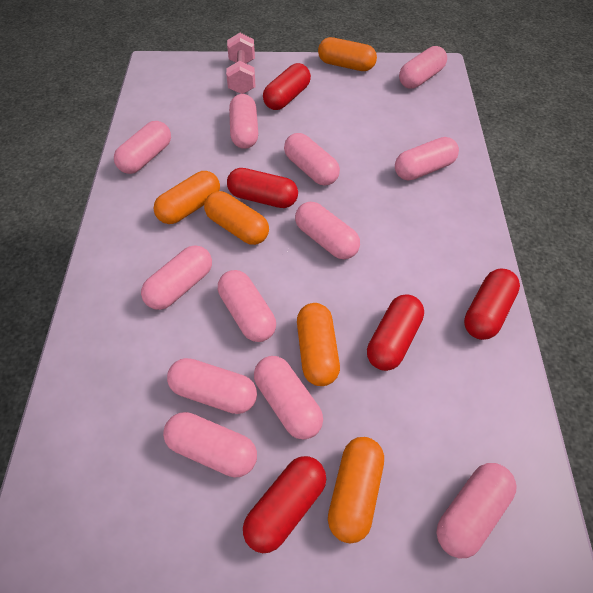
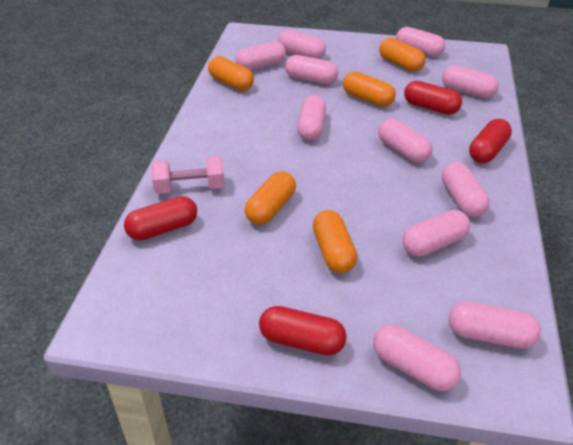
pink capsule: 12 -> 11
red capsule: 5 -> 4

